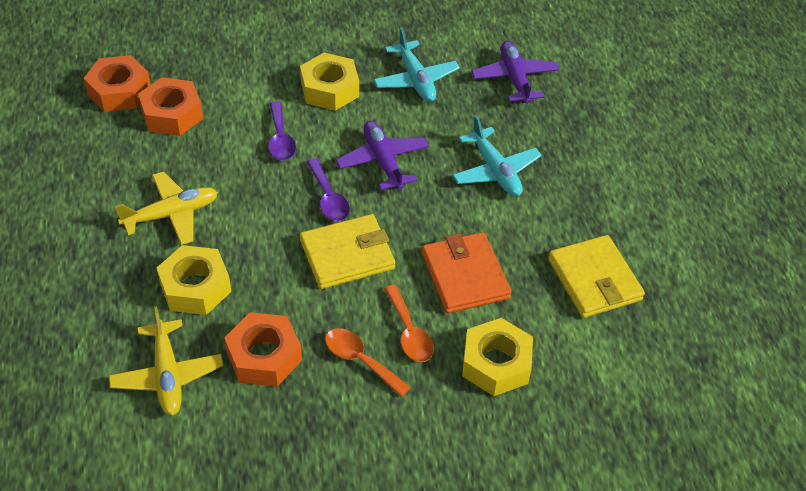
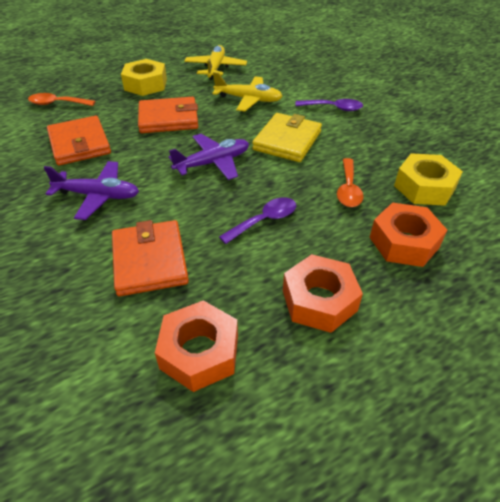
orange wallet: 1 -> 3
turquoise plane: 2 -> 0
yellow nut: 3 -> 2
yellow wallet: 2 -> 1

